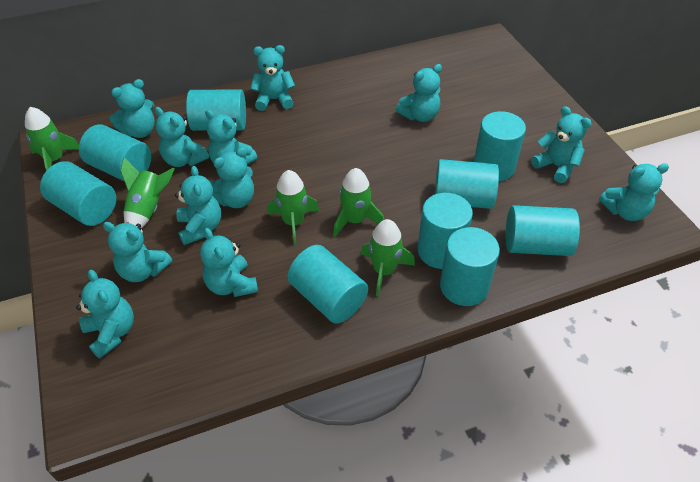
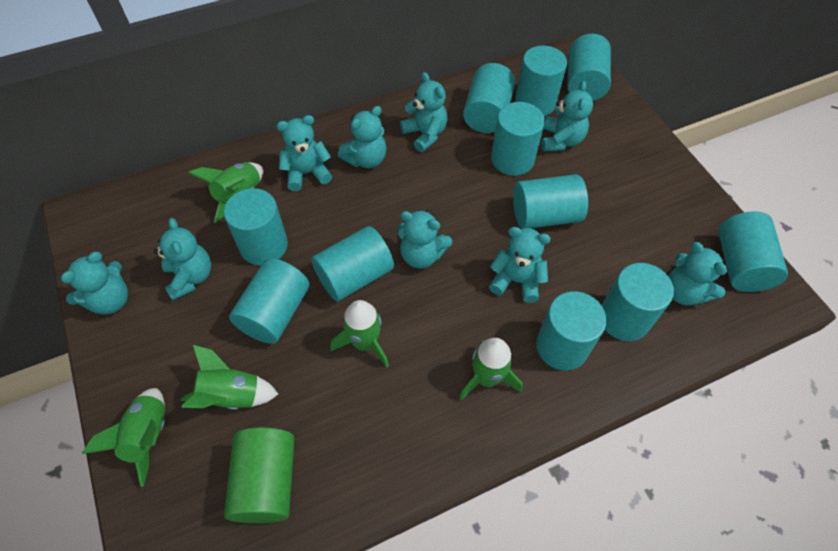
green cylinder: 0 -> 1
turquoise cylinder: 9 -> 11
turquoise teddy bear: 12 -> 9

